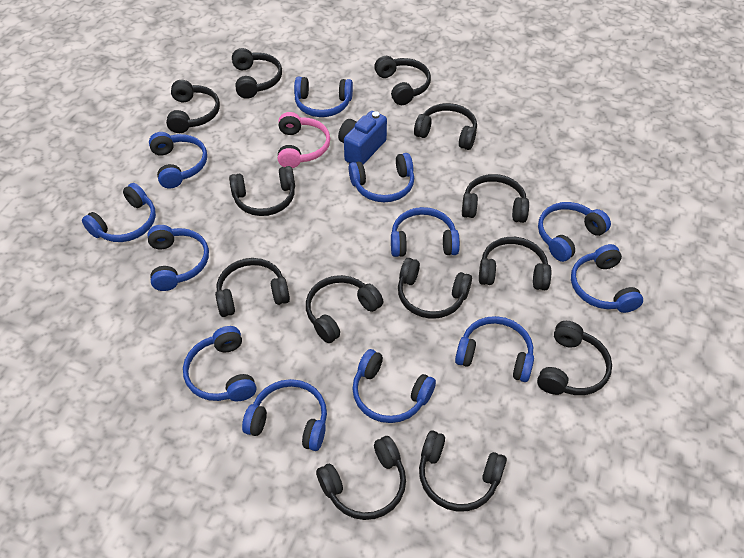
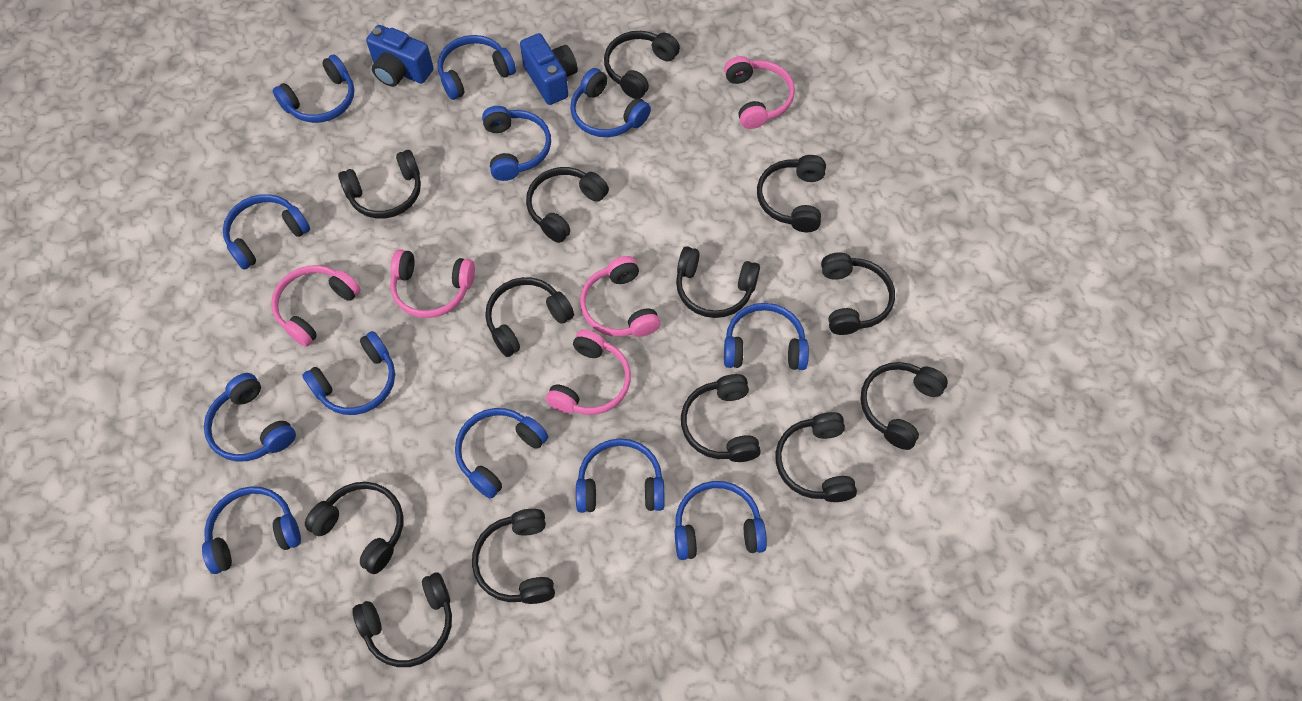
blue camera: 1 -> 2
pink headphones: 1 -> 5

